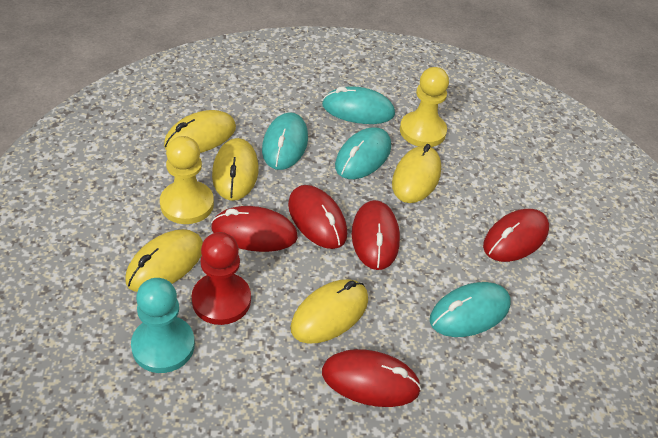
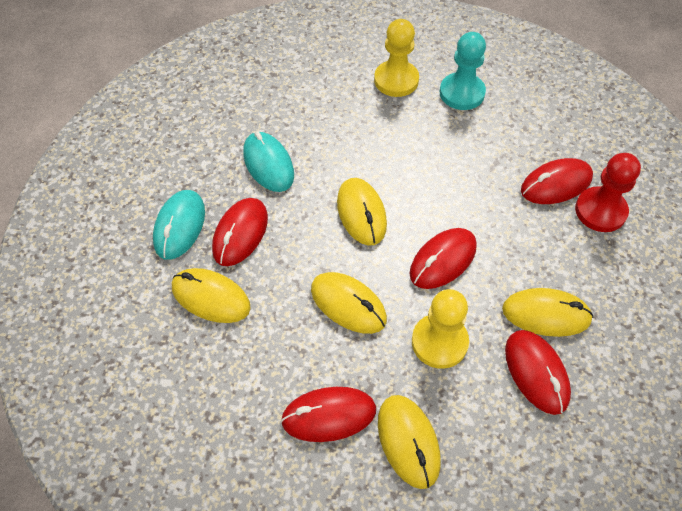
turquoise mouse: 4 -> 2

